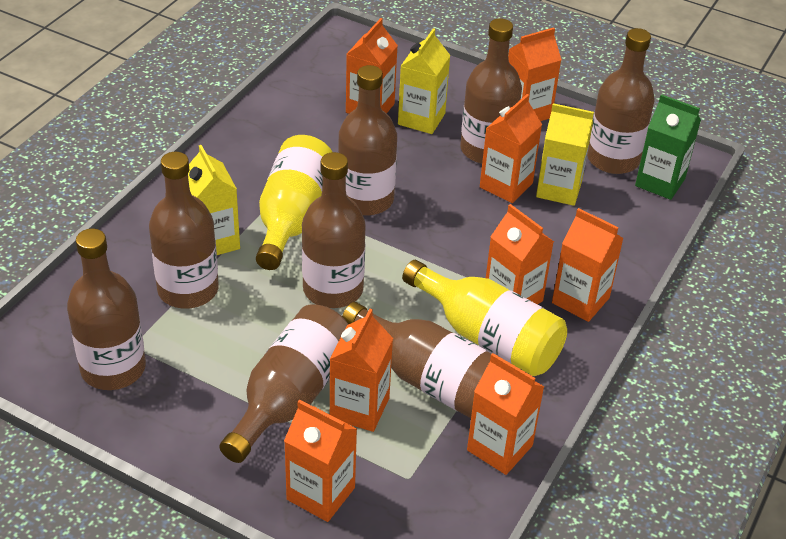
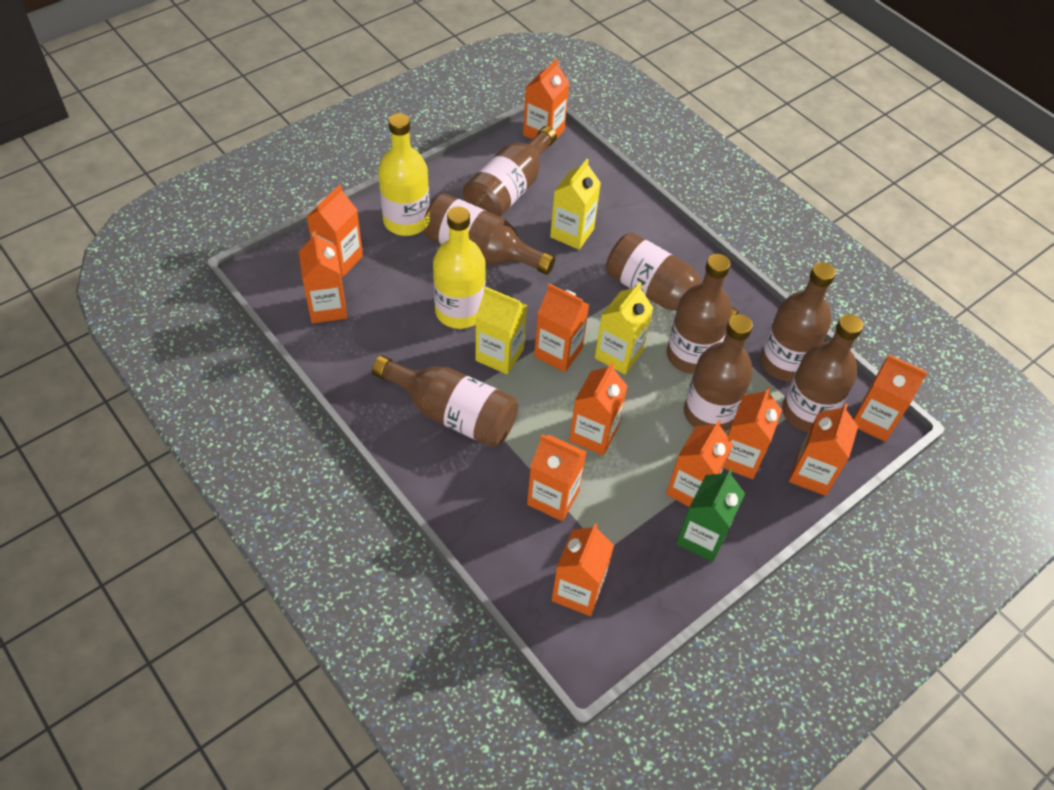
orange carton: 8 -> 11

